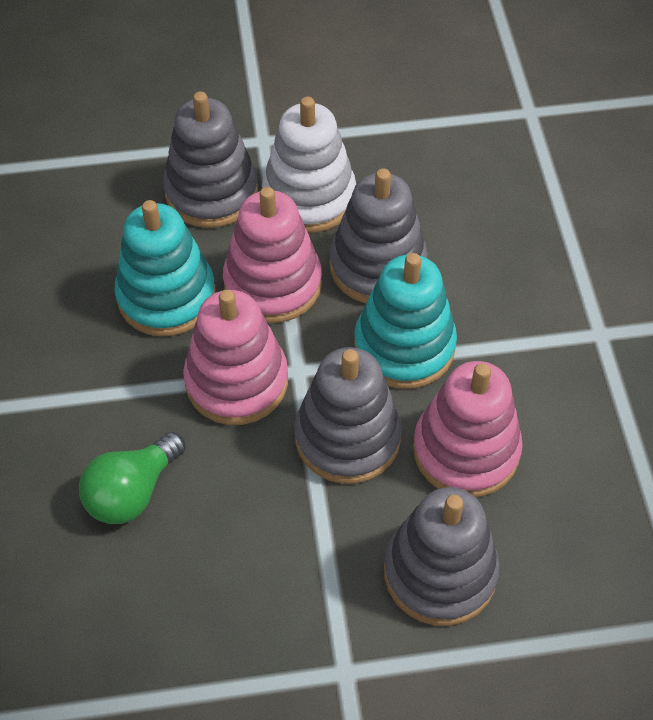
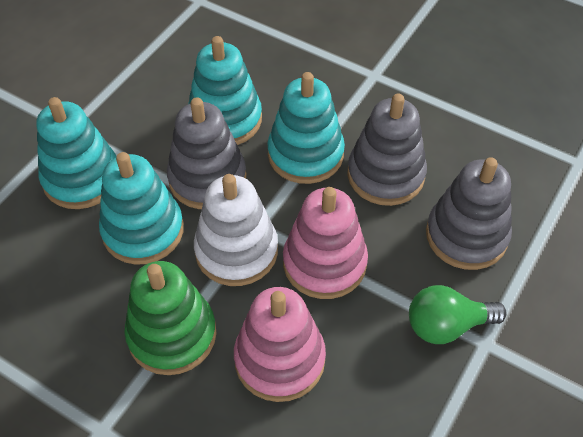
green stacking toy: 0 -> 1
grey stacking toy: 4 -> 3
pink stacking toy: 3 -> 2
turquoise stacking toy: 2 -> 4

